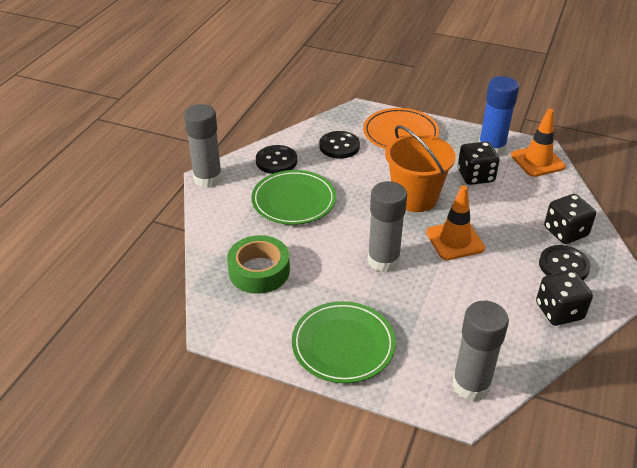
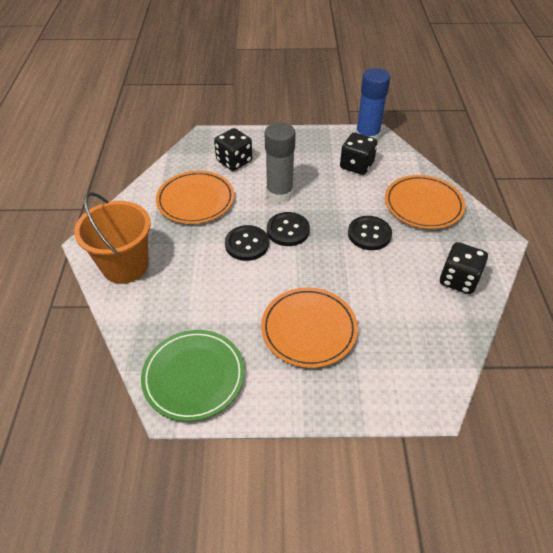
green plate: 2 -> 1
green tape: 1 -> 0
grey glue stick: 3 -> 1
orange plate: 1 -> 3
orange traffic cone: 2 -> 0

